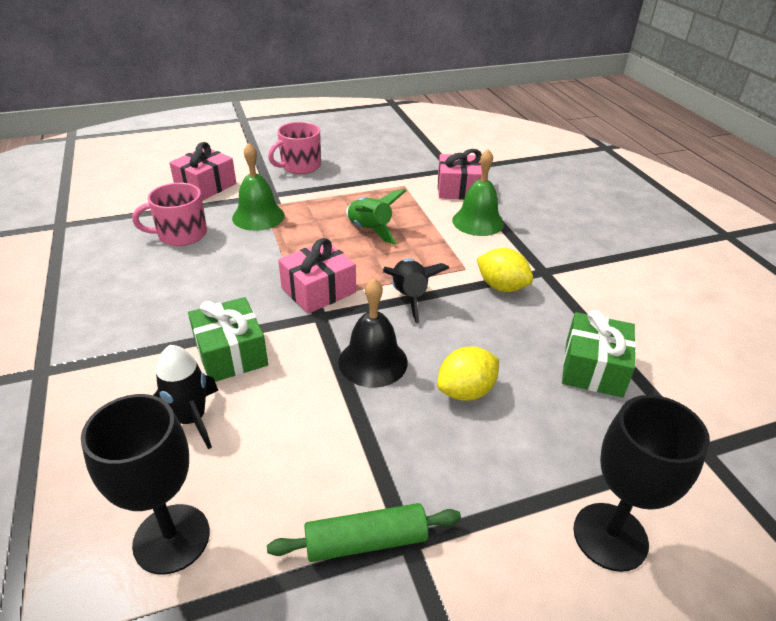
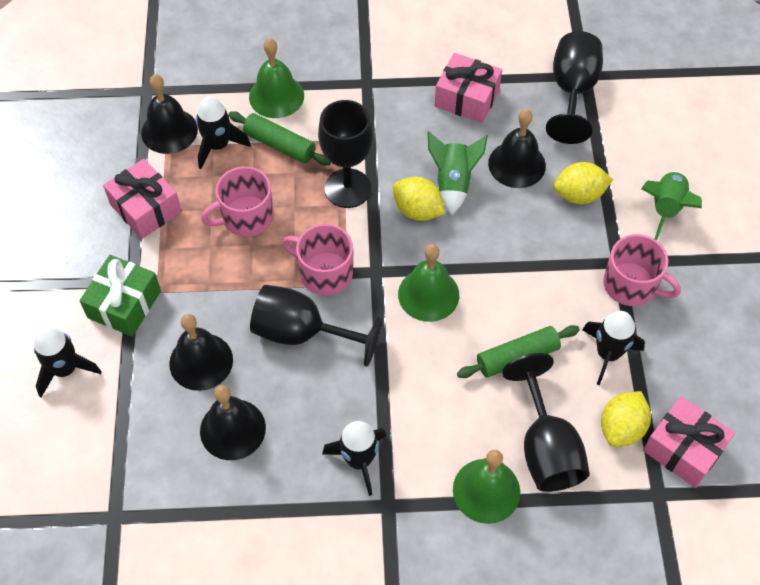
black bell: 1 -> 4
black goblet: 2 -> 4
black rocket: 2 -> 4
green bell: 2 -> 3
green gift: 2 -> 1
green rocket: 1 -> 2
green rolling pin: 1 -> 2
pink mug: 2 -> 3
yellow lemon: 2 -> 3

